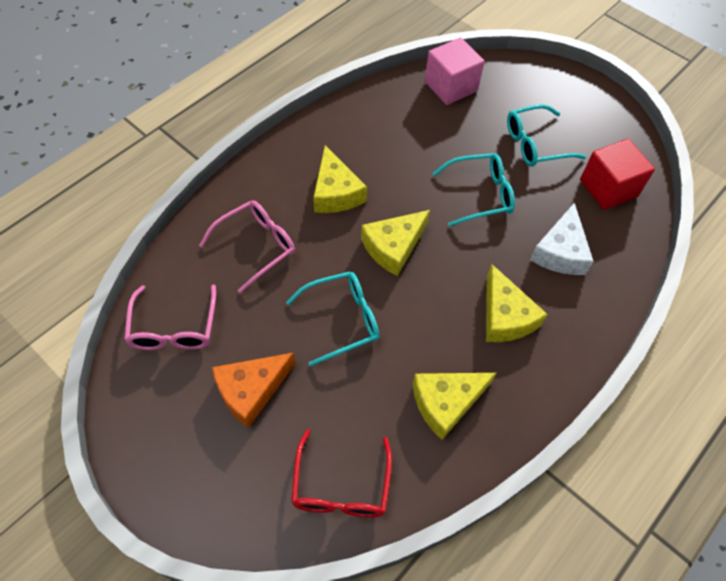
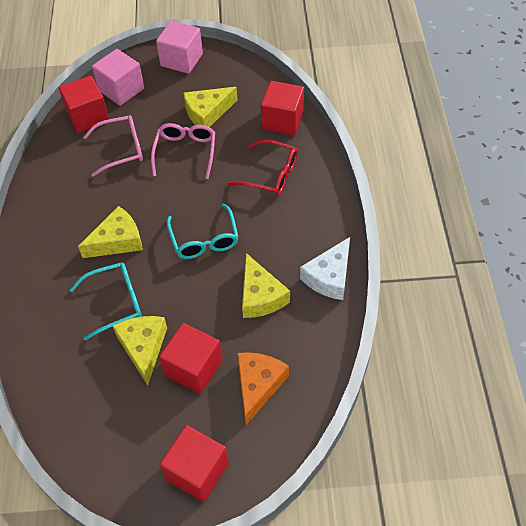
pink cube: 1 -> 2
red cube: 1 -> 4
turquoise glasses: 3 -> 2

